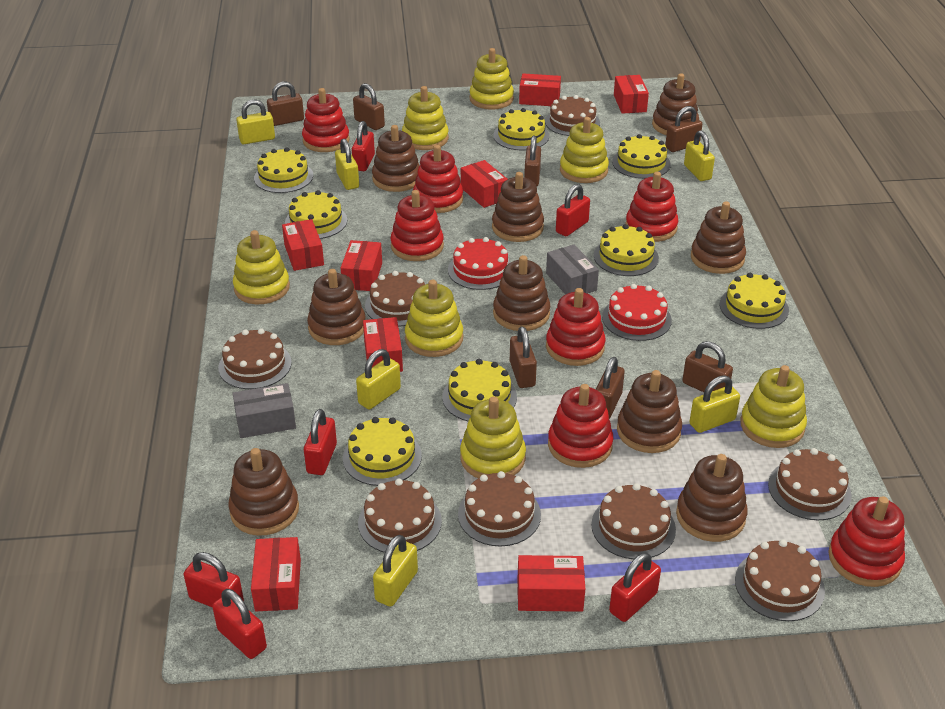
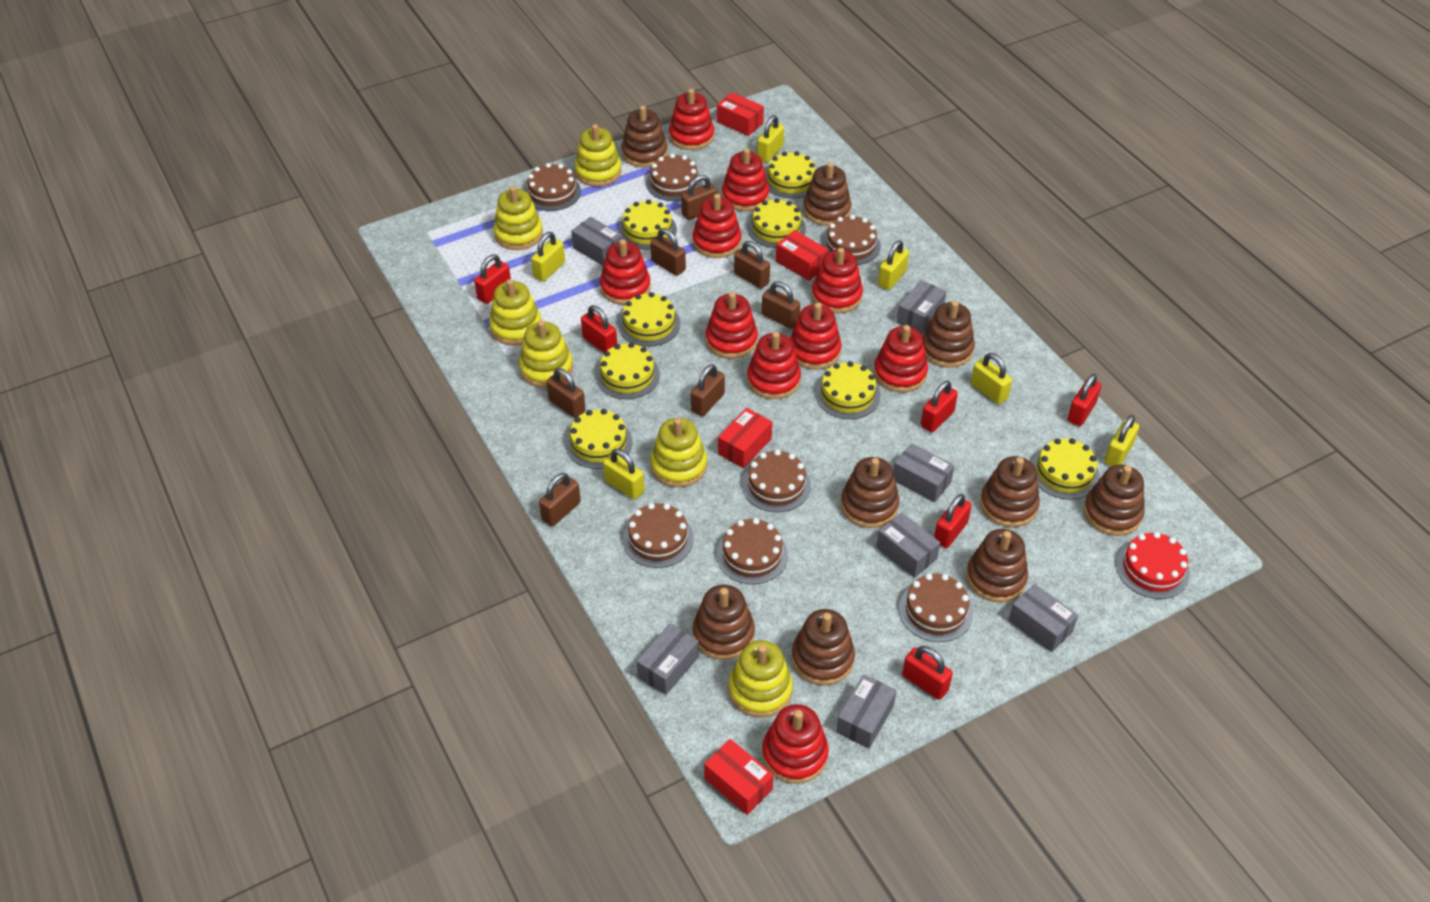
brown cake: 8 -> 7
grey box: 2 -> 7
red box: 8 -> 4
red cake: 2 -> 1
red stacking toy: 7 -> 10
yellow stacking toy: 7 -> 6

